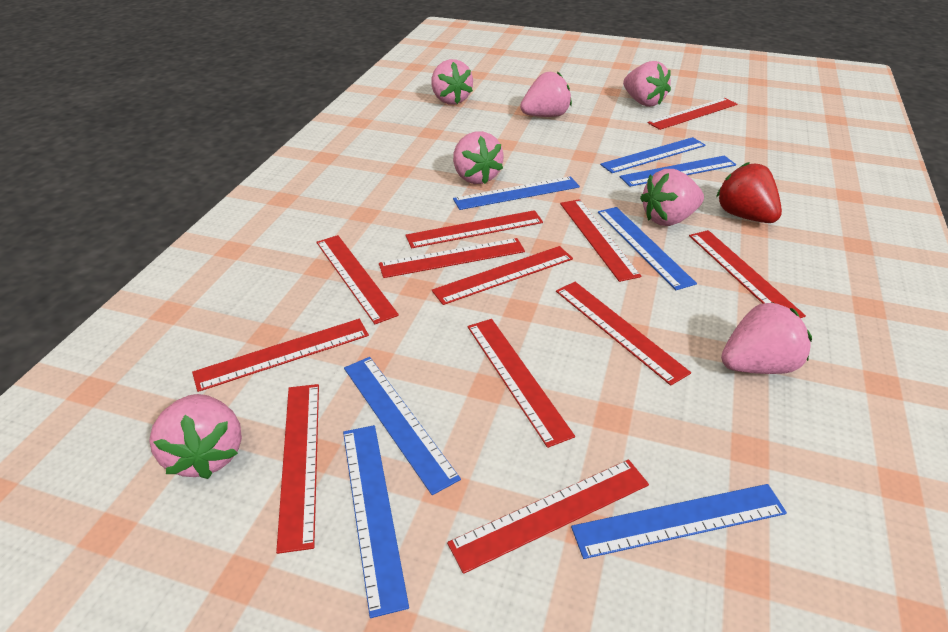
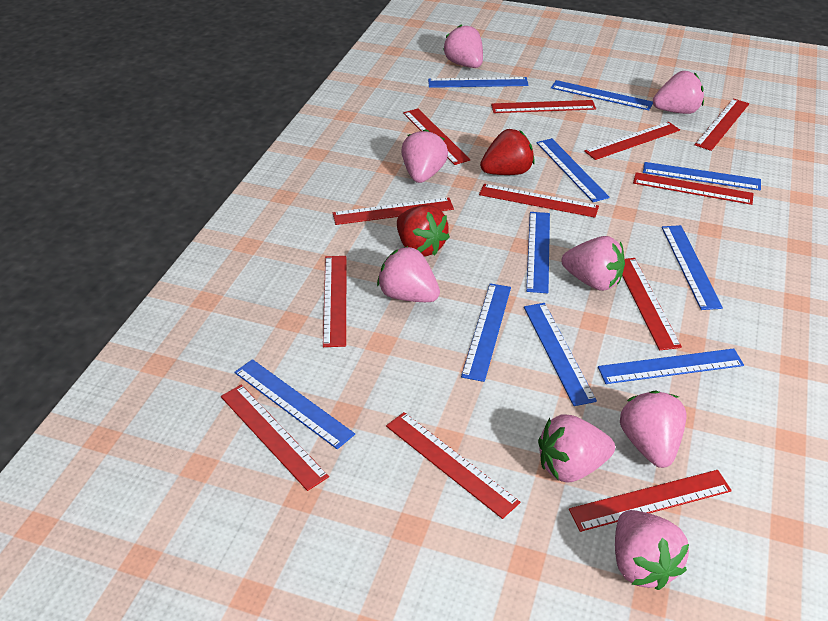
blue ruler: 7 -> 10
pink strawberry: 7 -> 8
red strawberry: 1 -> 2

